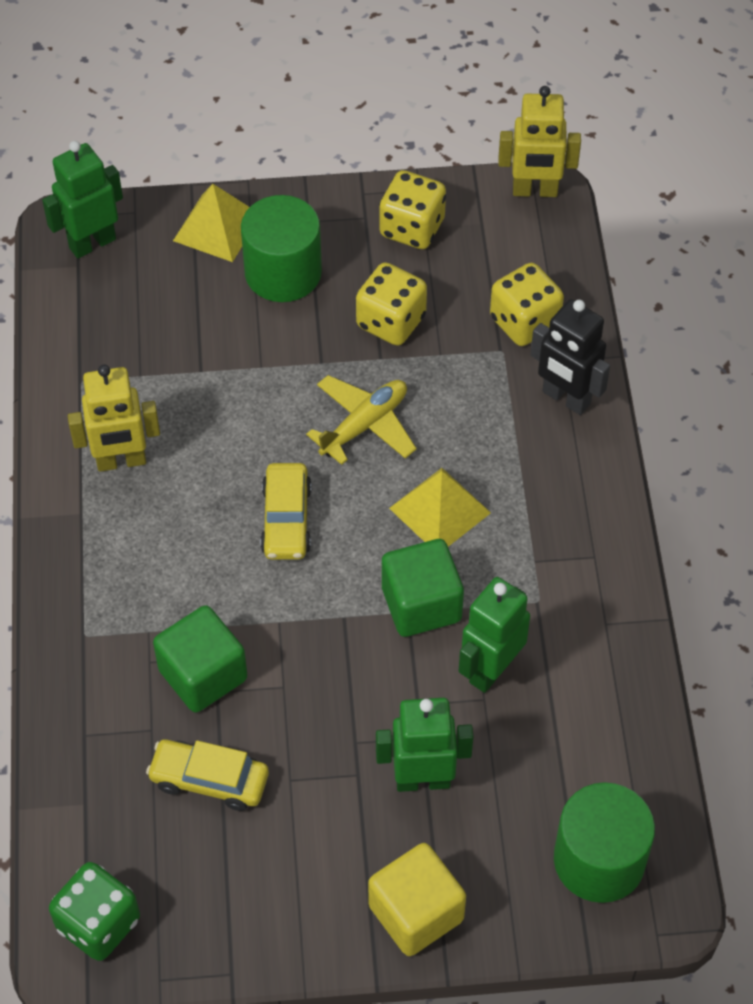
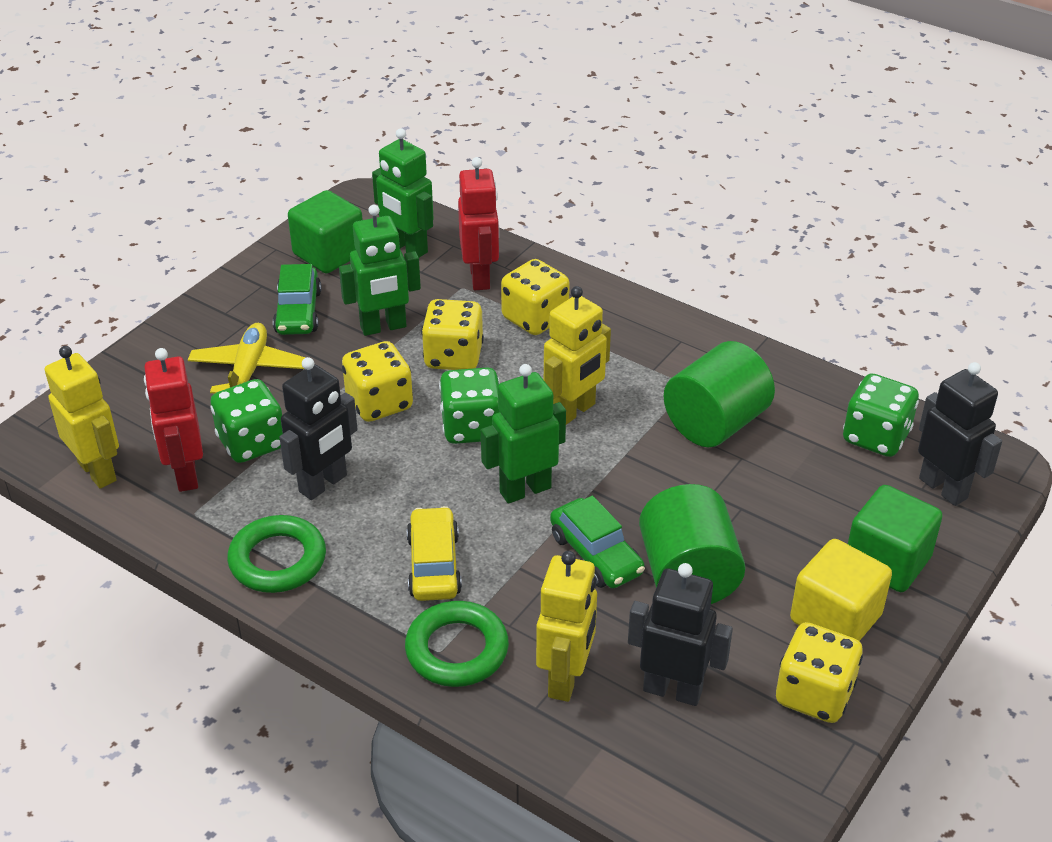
black robot: 1 -> 3
green car: 0 -> 2
green dice: 1 -> 3
green ring: 0 -> 2
red robot: 0 -> 2
yellow car: 2 -> 1
yellow dice: 3 -> 4
yellow pyramid: 2 -> 0
yellow robot: 2 -> 3

